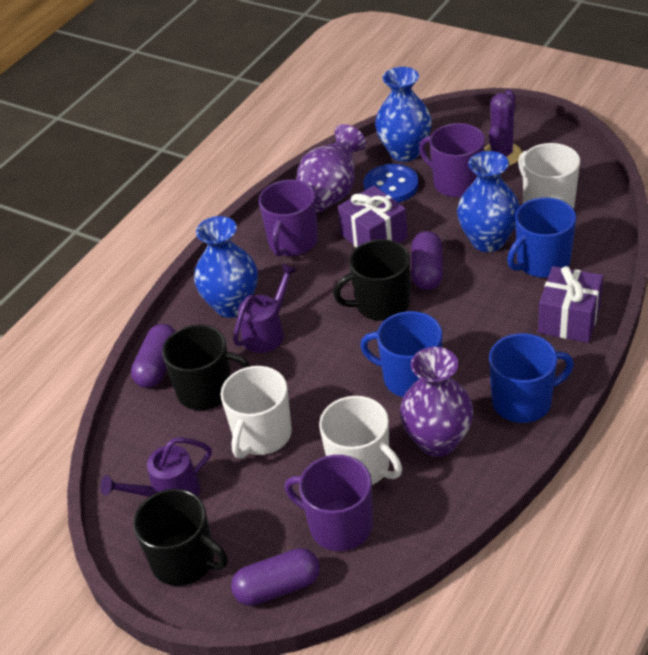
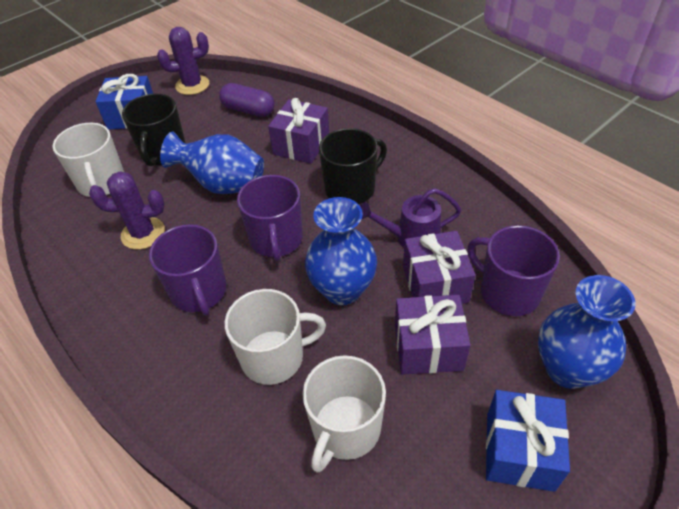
black mug: 3 -> 2
blue button: 1 -> 0
blue gift: 0 -> 2
blue mug: 3 -> 0
purple cactus: 1 -> 2
purple capsule: 3 -> 1
purple gift: 2 -> 3
purple vase: 2 -> 0
purple watering can: 2 -> 1

